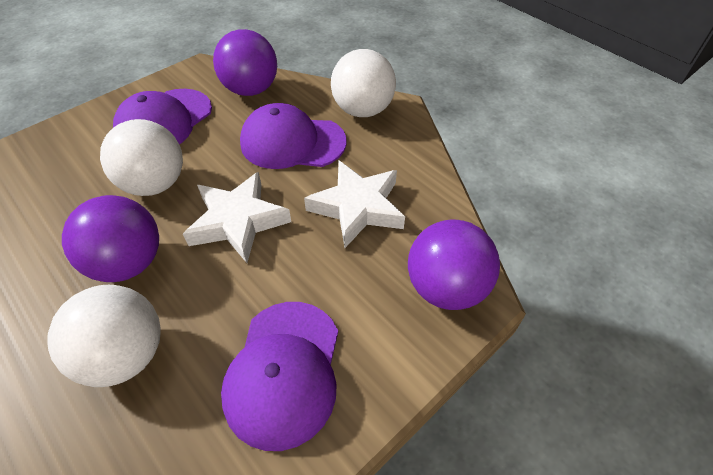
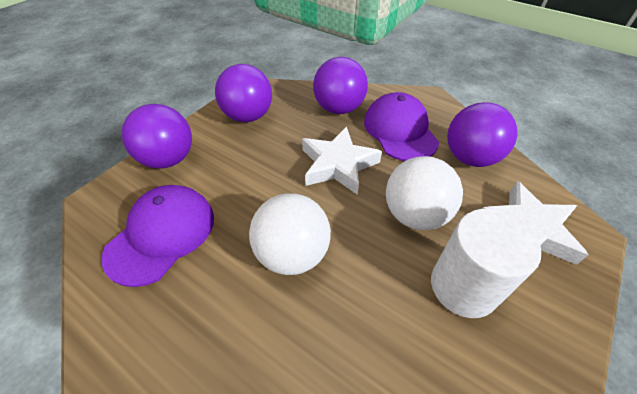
purple ball: 3 -> 4
purple cap: 3 -> 2
white ball: 3 -> 2
white cylinder: 0 -> 1

